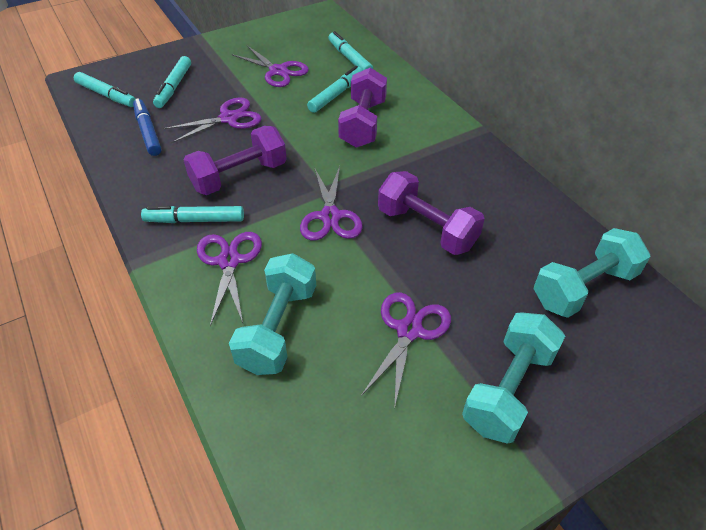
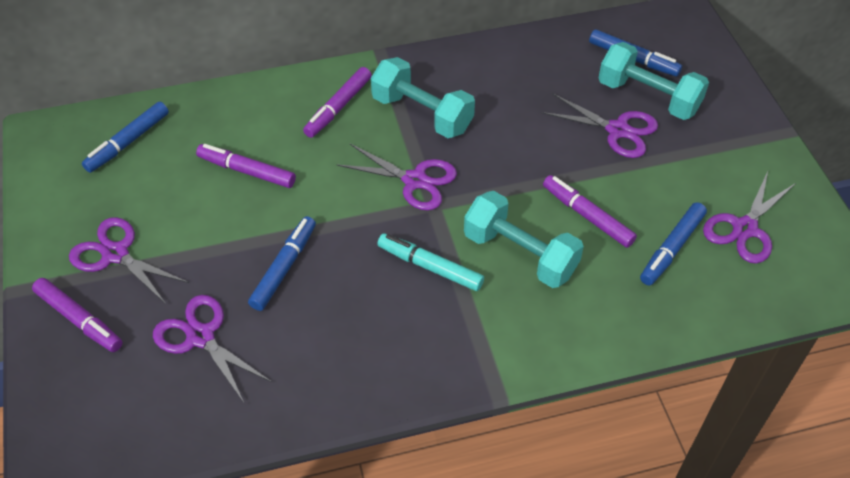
blue marker: 1 -> 4
purple dumbbell: 3 -> 0
purple marker: 0 -> 4
turquoise marker: 5 -> 1

